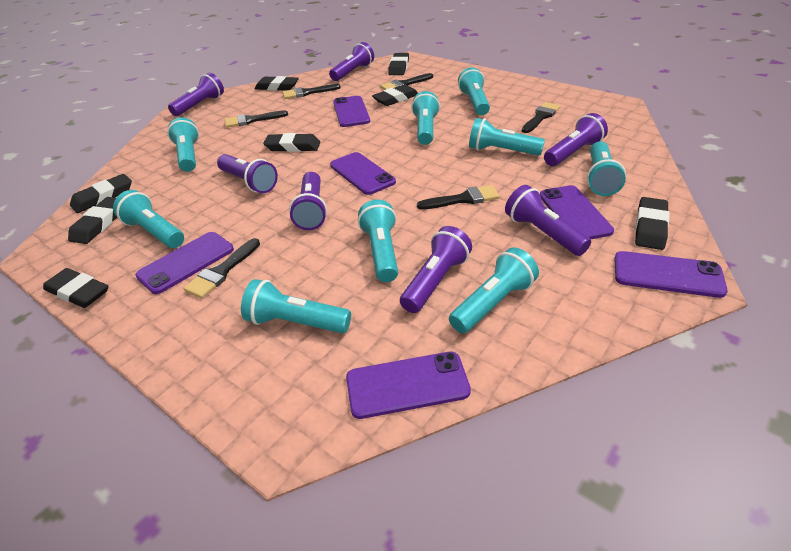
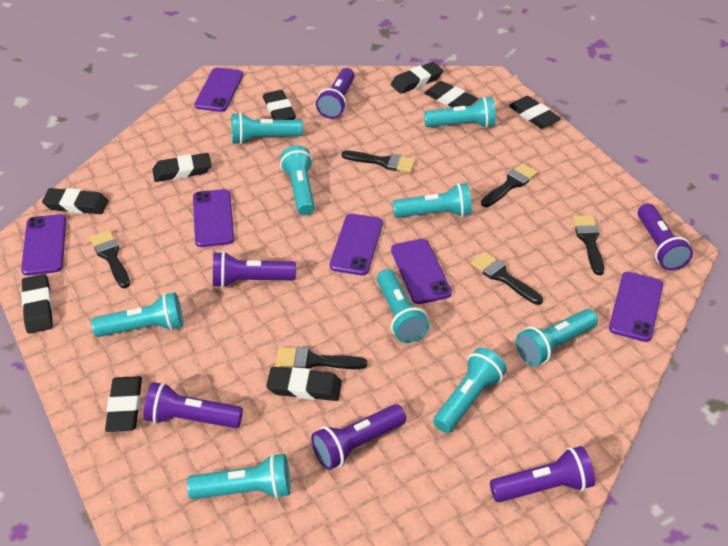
black eraser: 8 -> 9
purple flashlight: 7 -> 6

